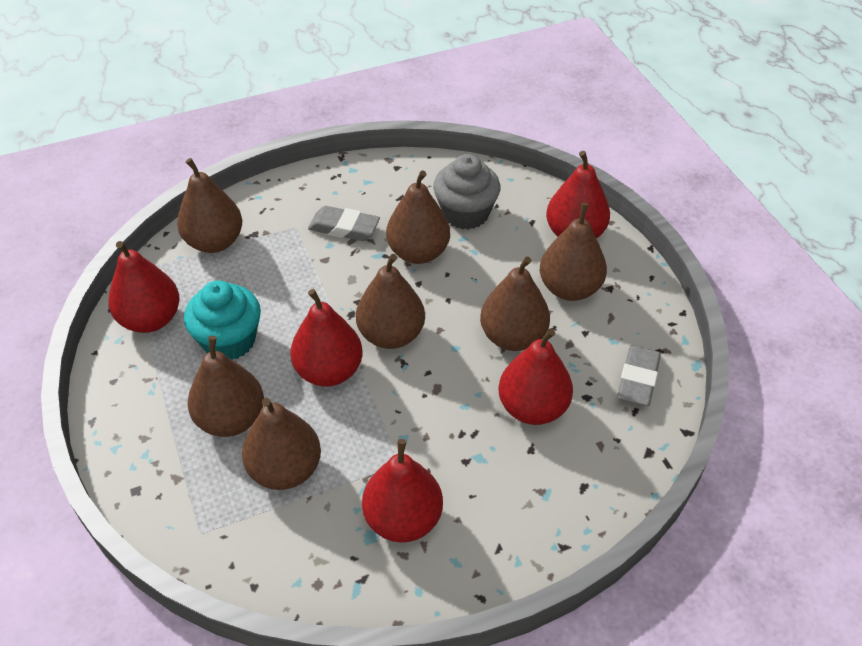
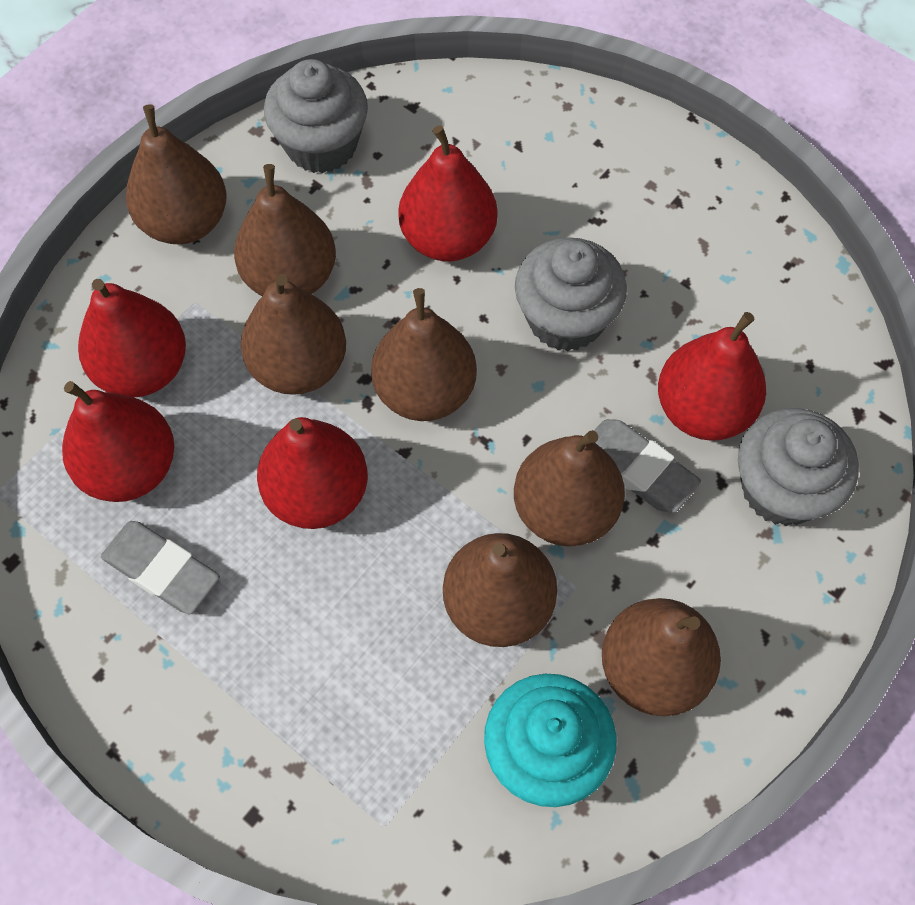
grey cupcake: 1 -> 3

